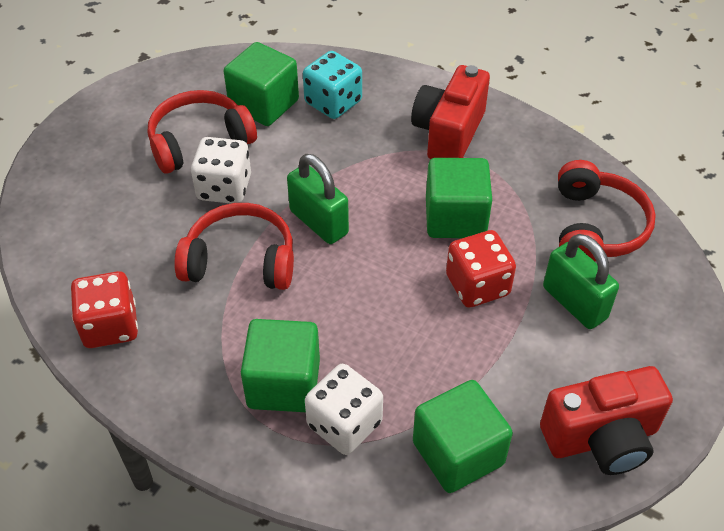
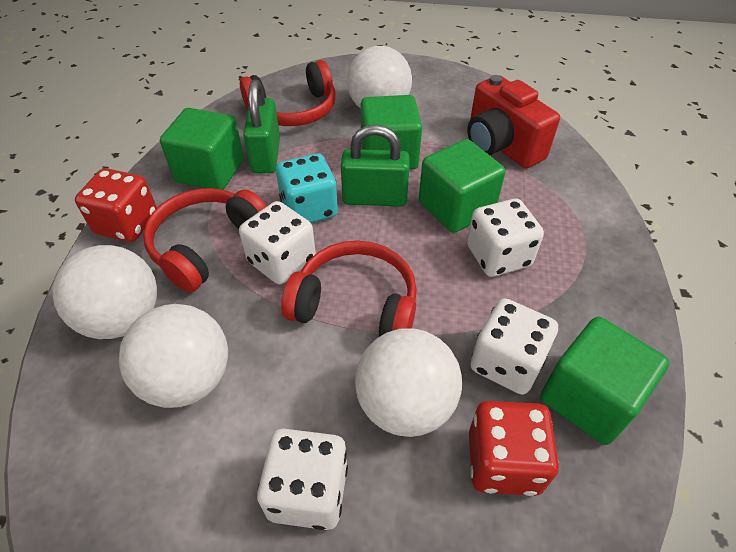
red camera: 2 -> 1
white ball: 0 -> 4
white dice: 2 -> 4

